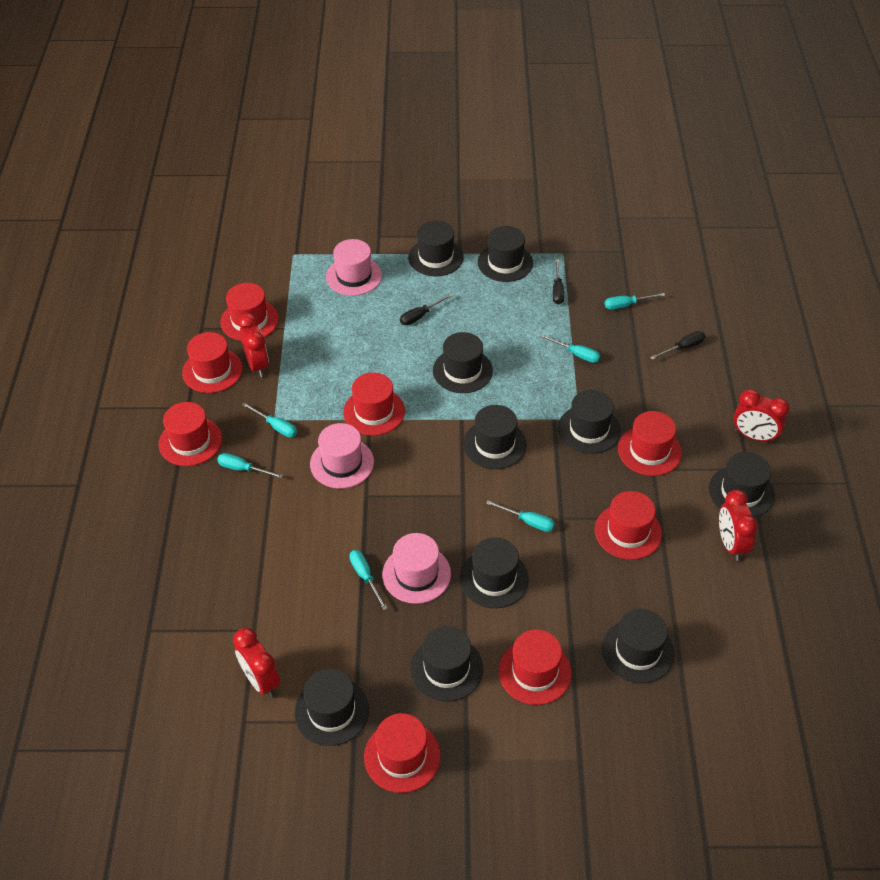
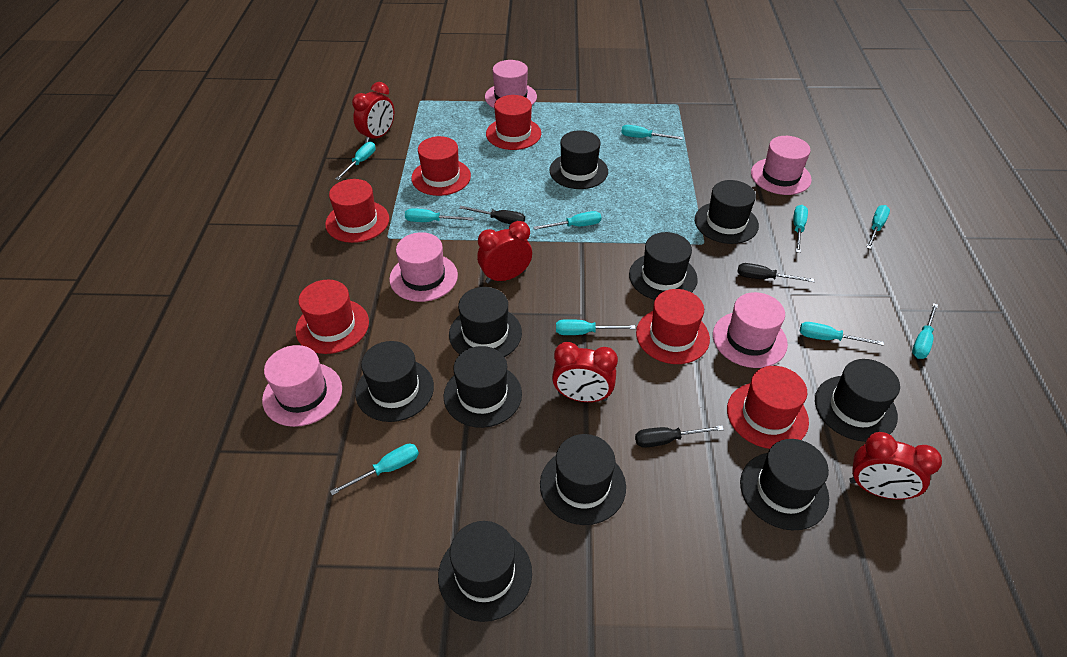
pink hat: 3 -> 5
red hat: 8 -> 6
turquoise screwdriver: 6 -> 10

